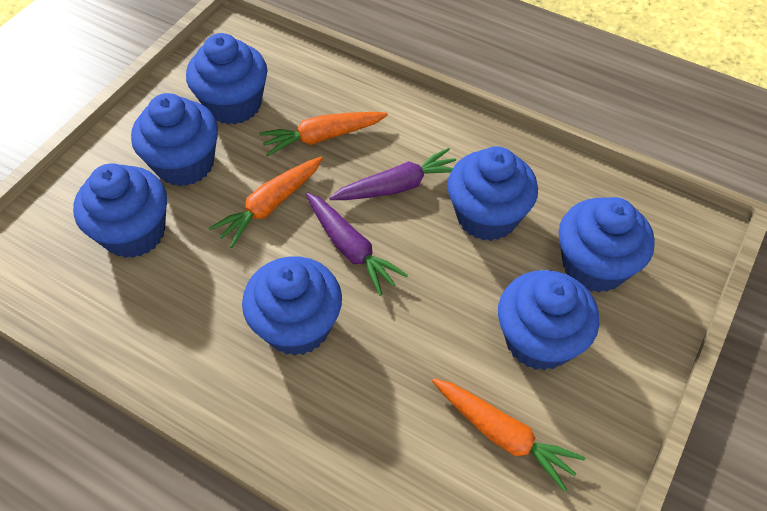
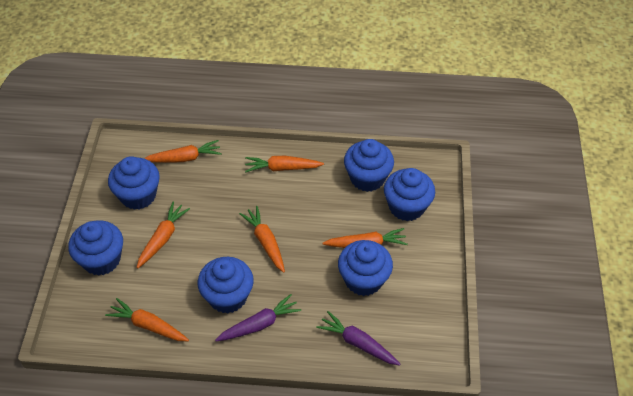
blue cupcake: 7 -> 6
orange carrot: 3 -> 6

